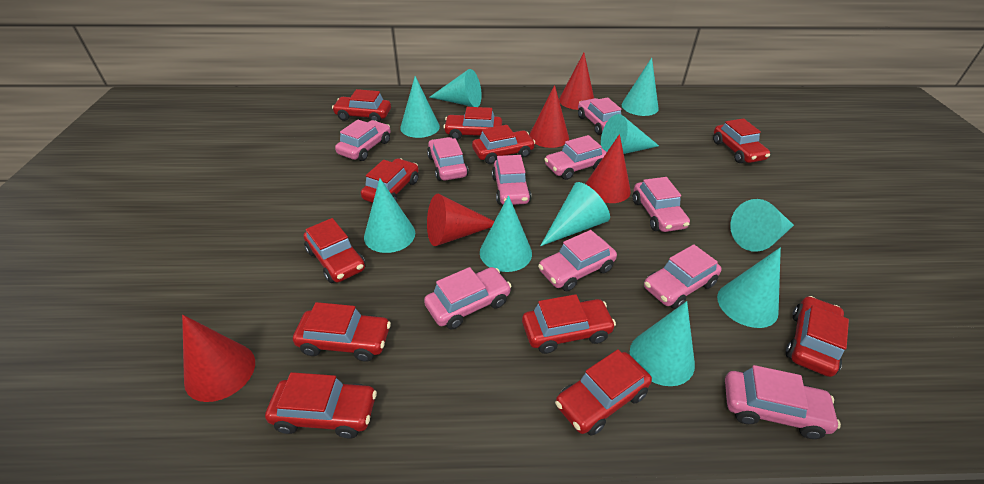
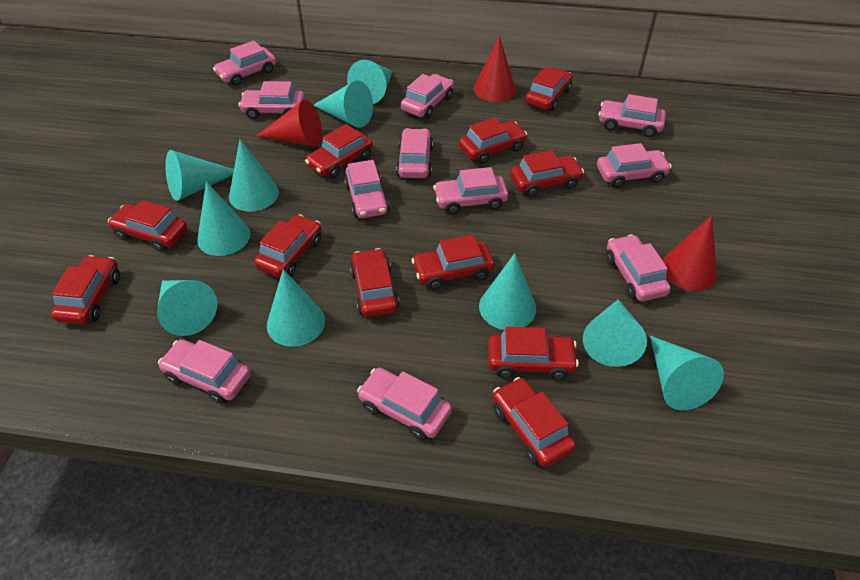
pink car: 10 -> 11
red cone: 5 -> 3

